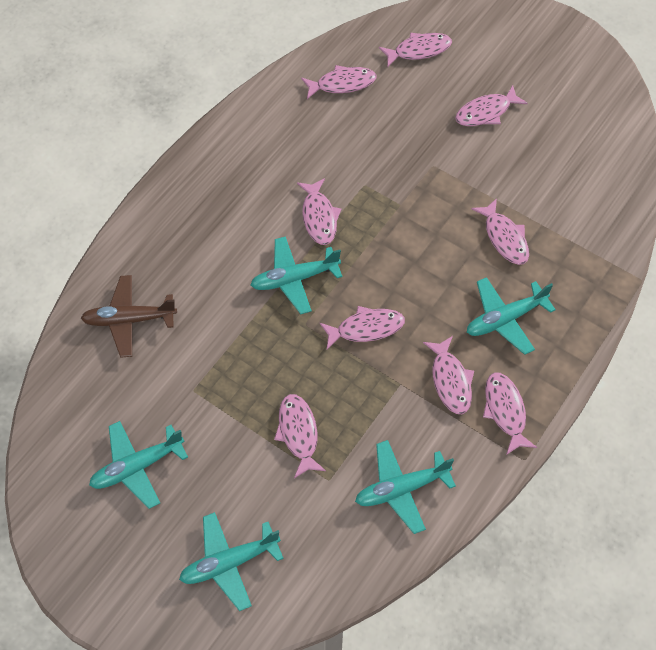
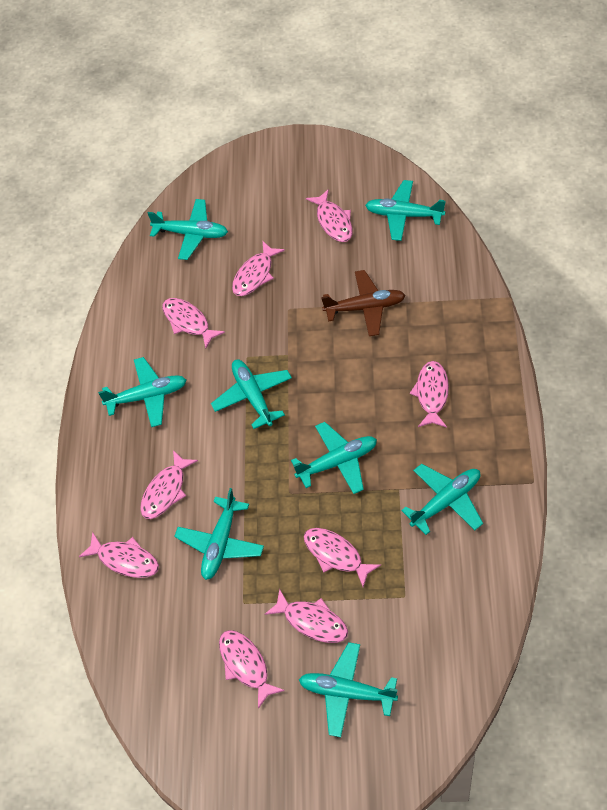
turquoise plane: 5 -> 8

